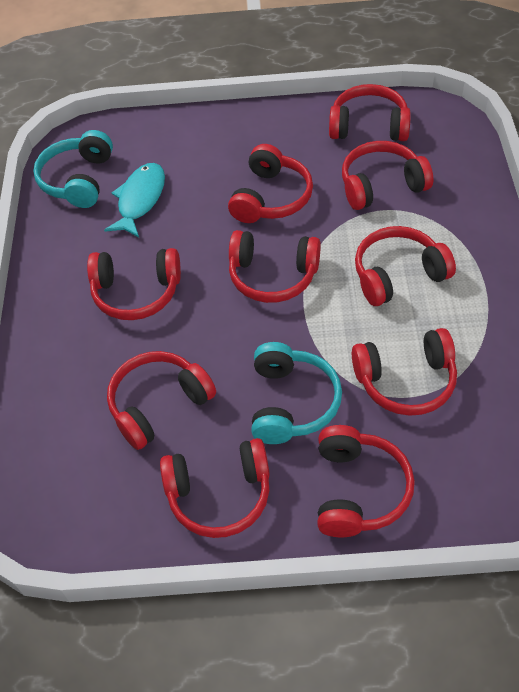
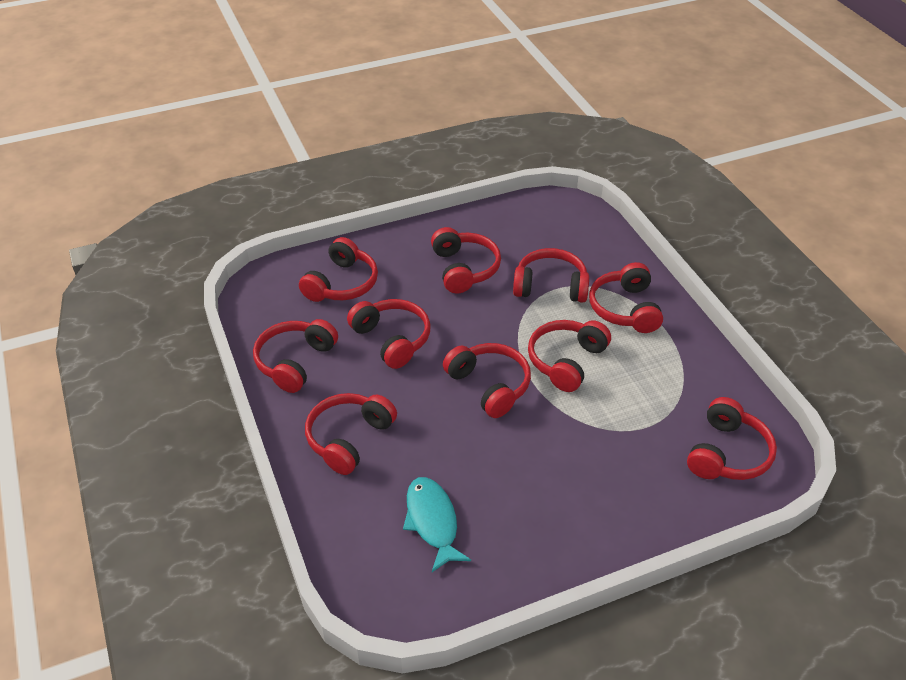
turquoise headphones: 2 -> 0

